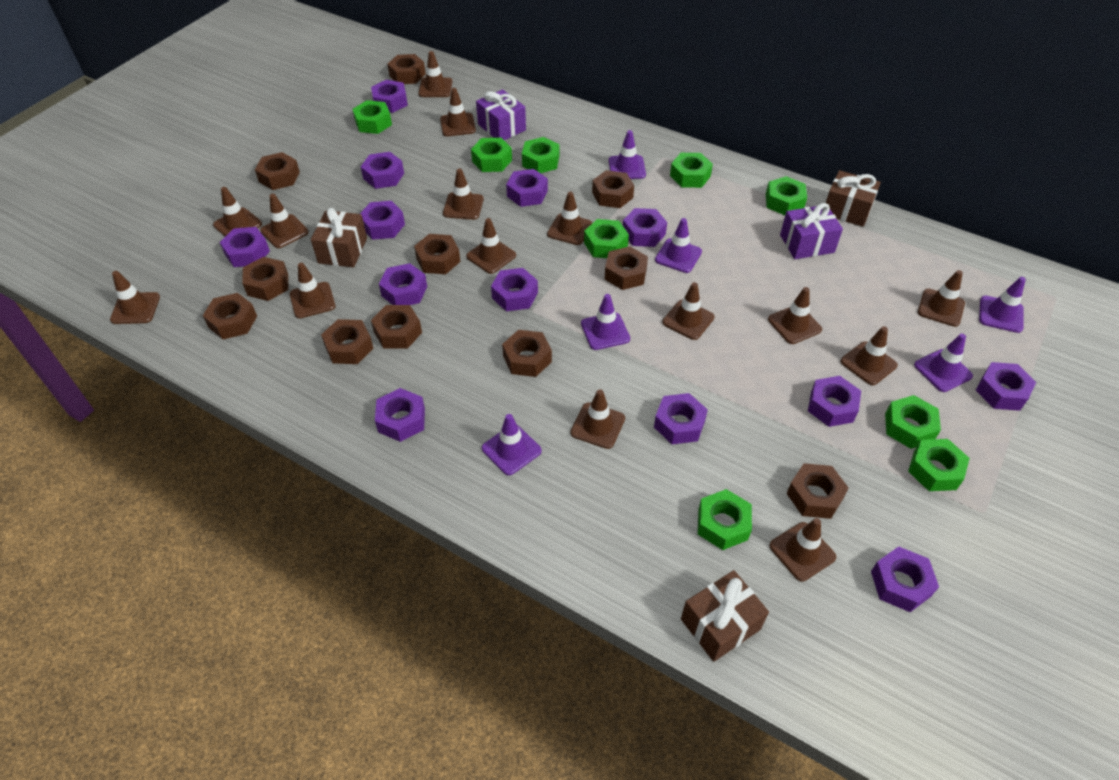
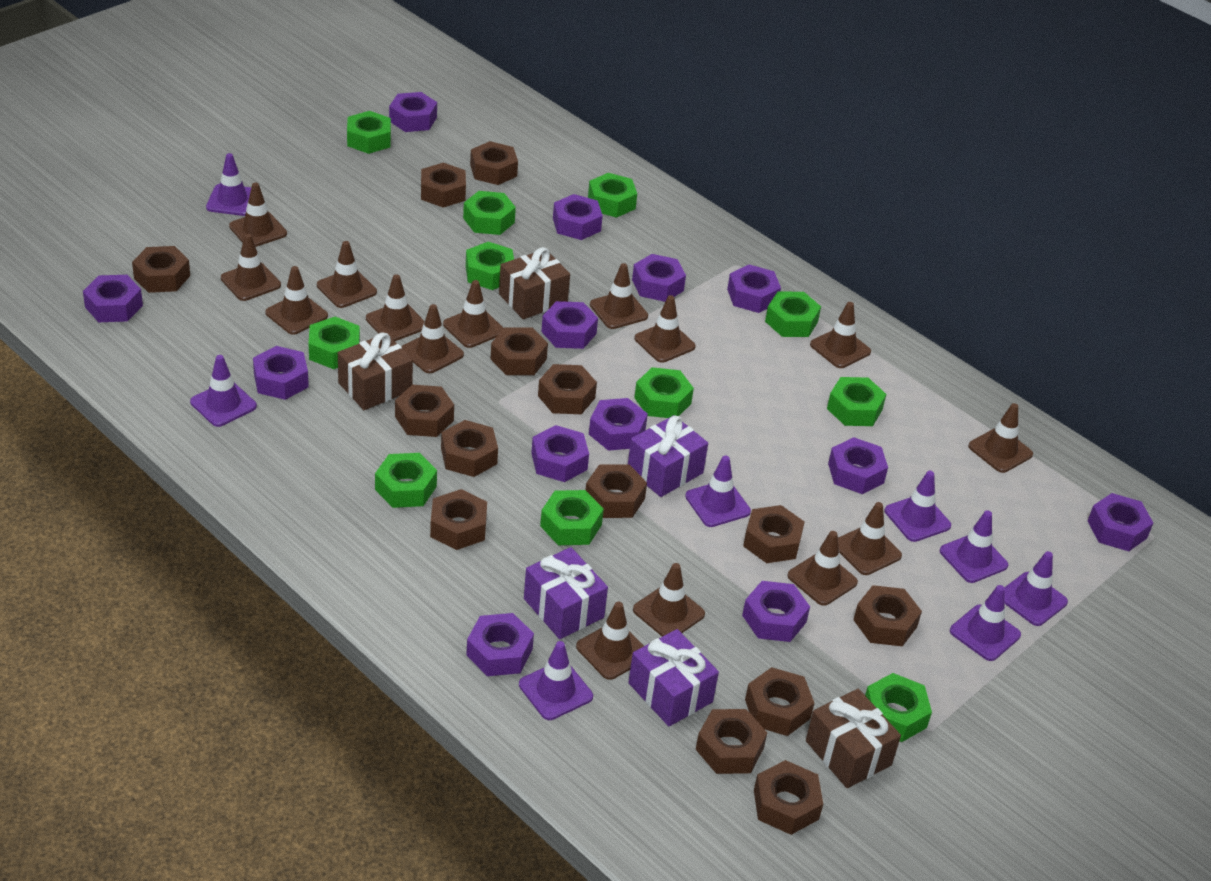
brown nut: 11 -> 14
green nut: 9 -> 11
purple gift: 2 -> 3
purple traffic cone: 6 -> 8

